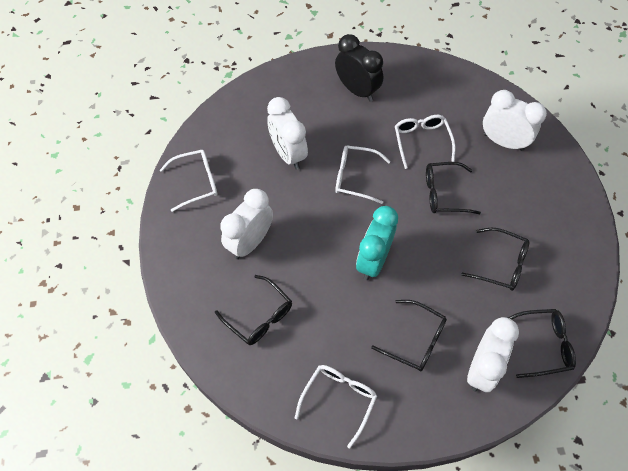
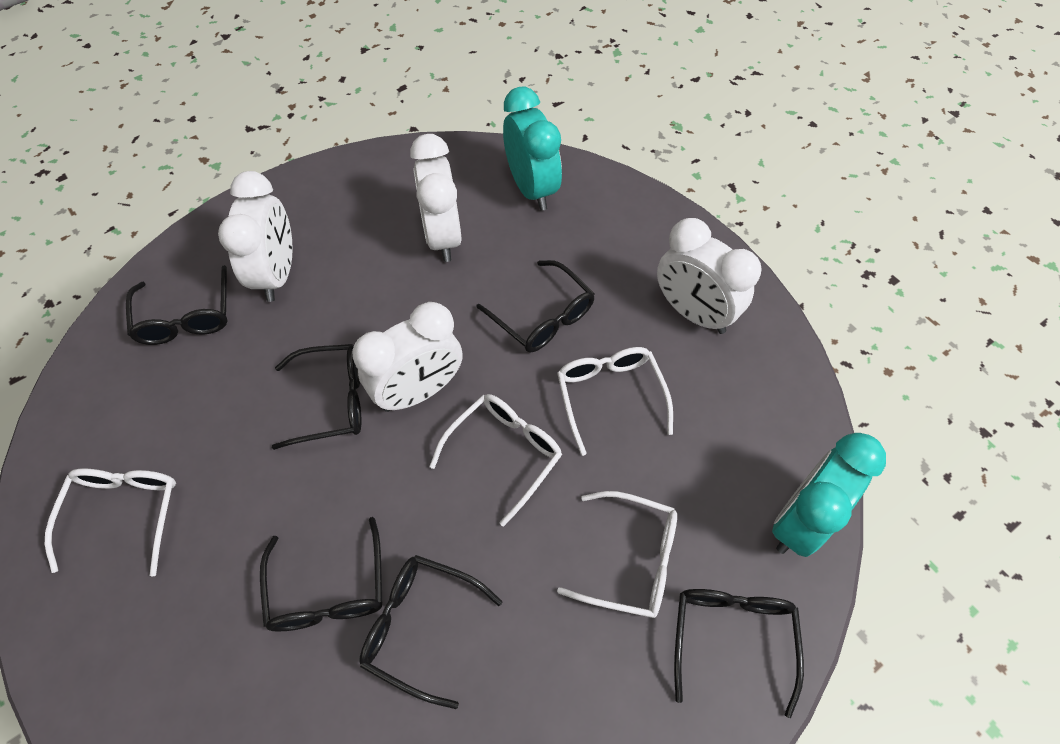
black clock: 1 -> 0
black glasses: 5 -> 6
turquoise clock: 1 -> 2

